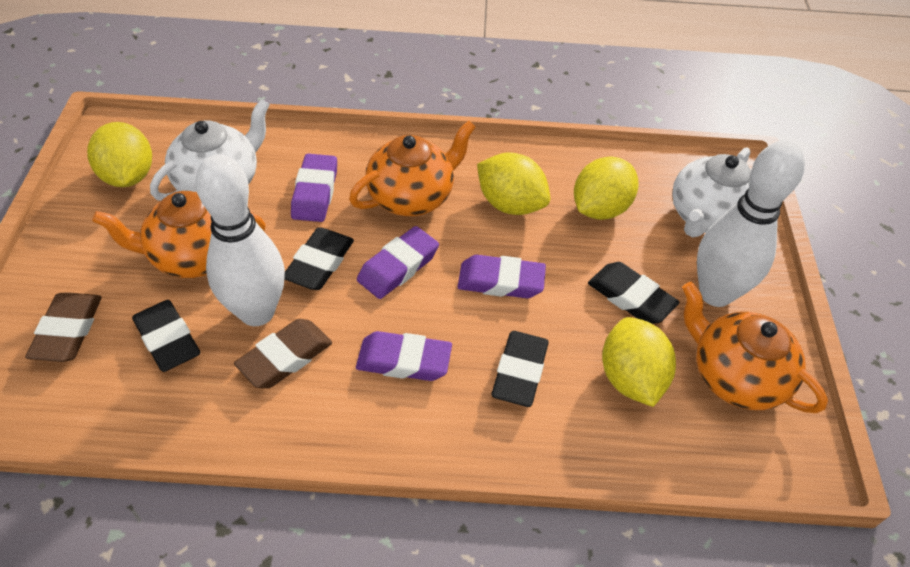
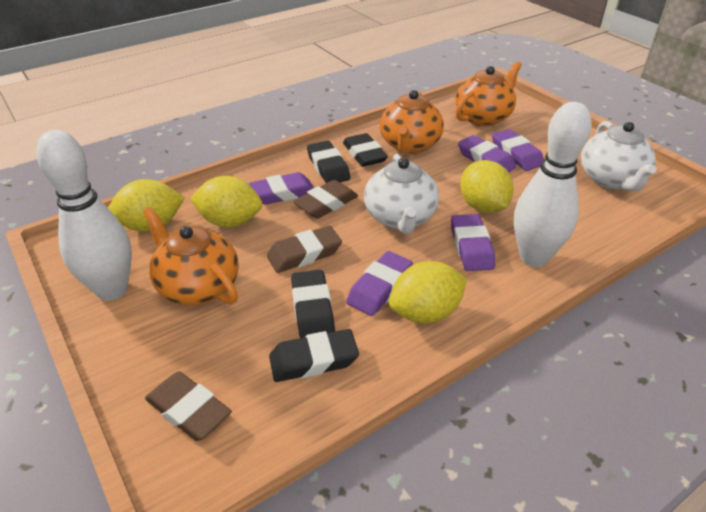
brown eraser: 2 -> 3
purple eraser: 4 -> 5

